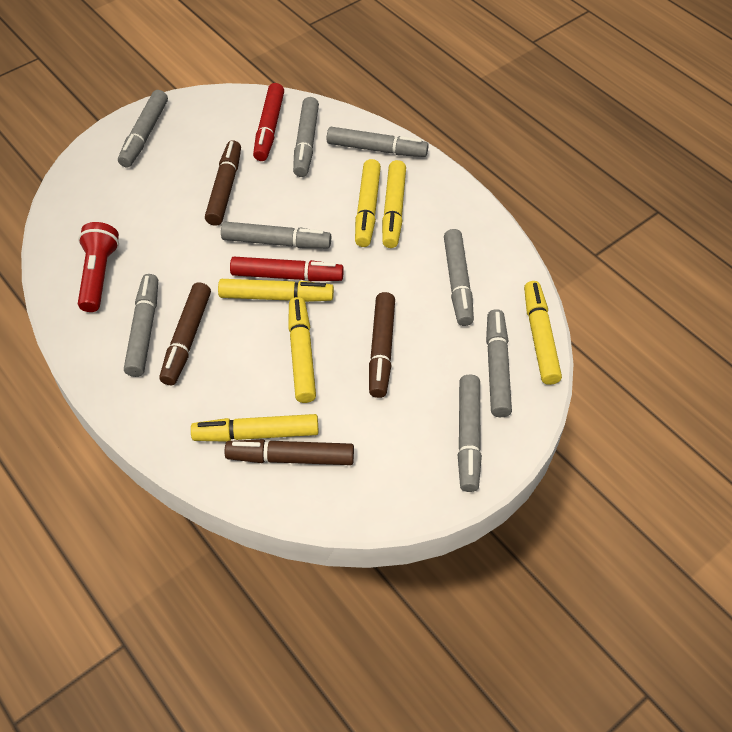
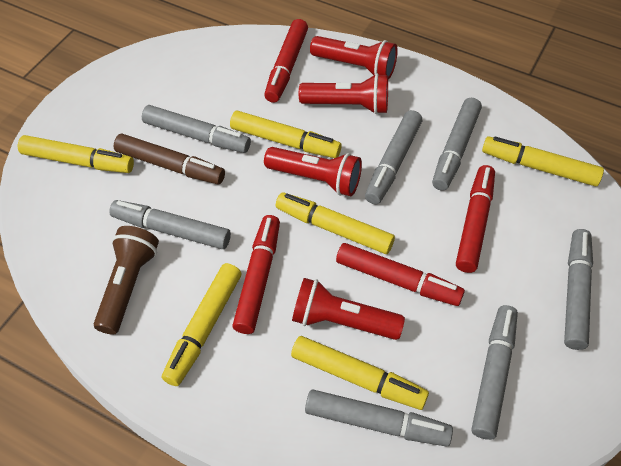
brown flashlight: 0 -> 1
brown marker: 4 -> 1
grey marker: 8 -> 7
red flashlight: 1 -> 4
red marker: 2 -> 4

